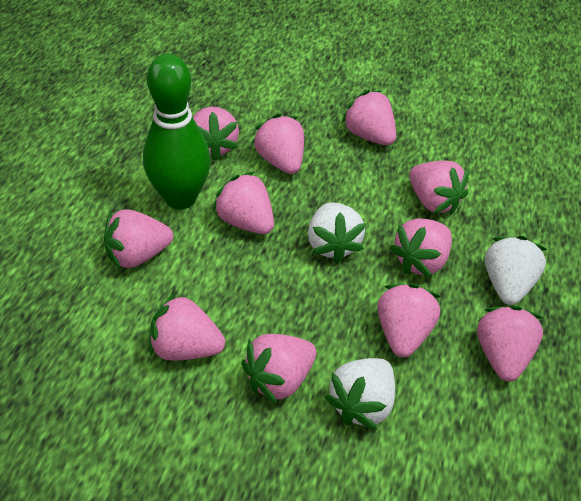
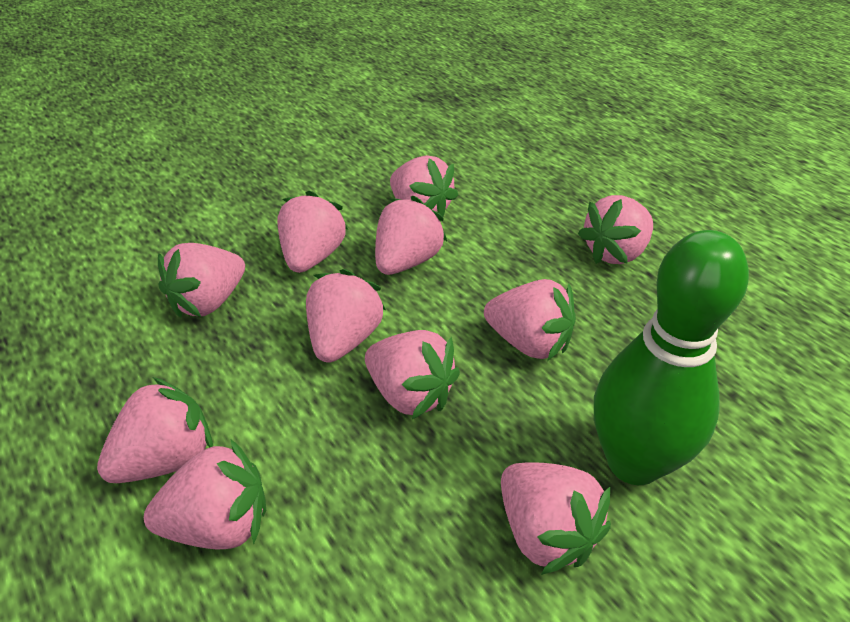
white strawberry: 3 -> 0

